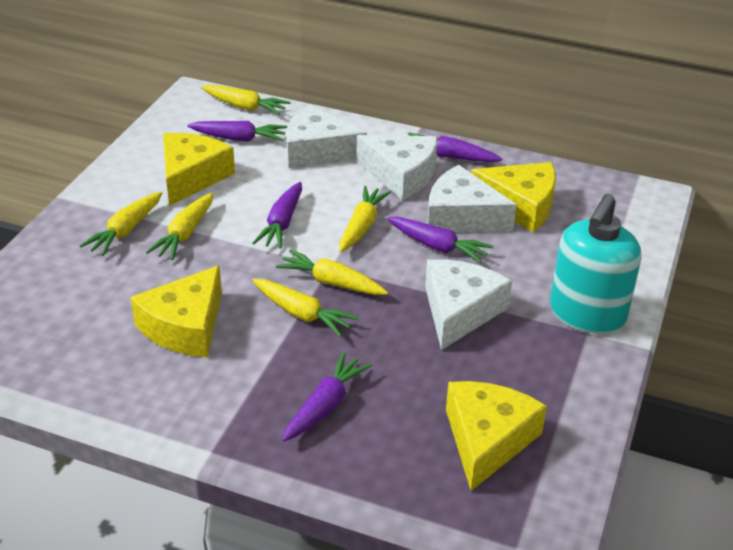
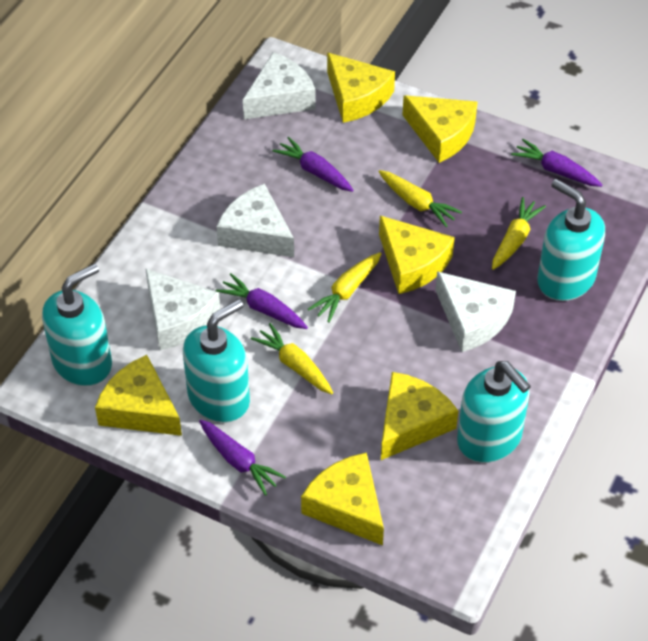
purple carrot: 5 -> 4
turquoise soap dispenser: 1 -> 4
yellow carrot: 6 -> 4
yellow cheese: 4 -> 6

